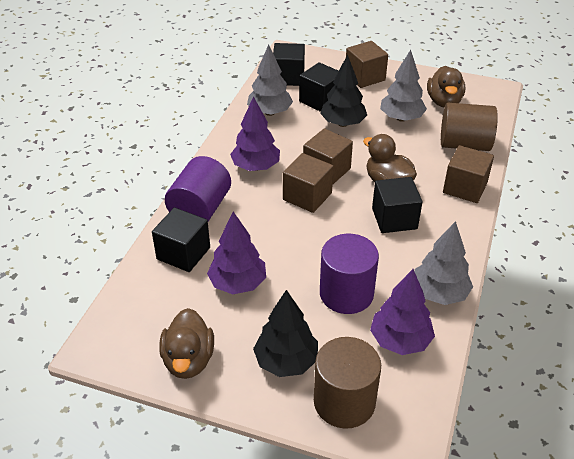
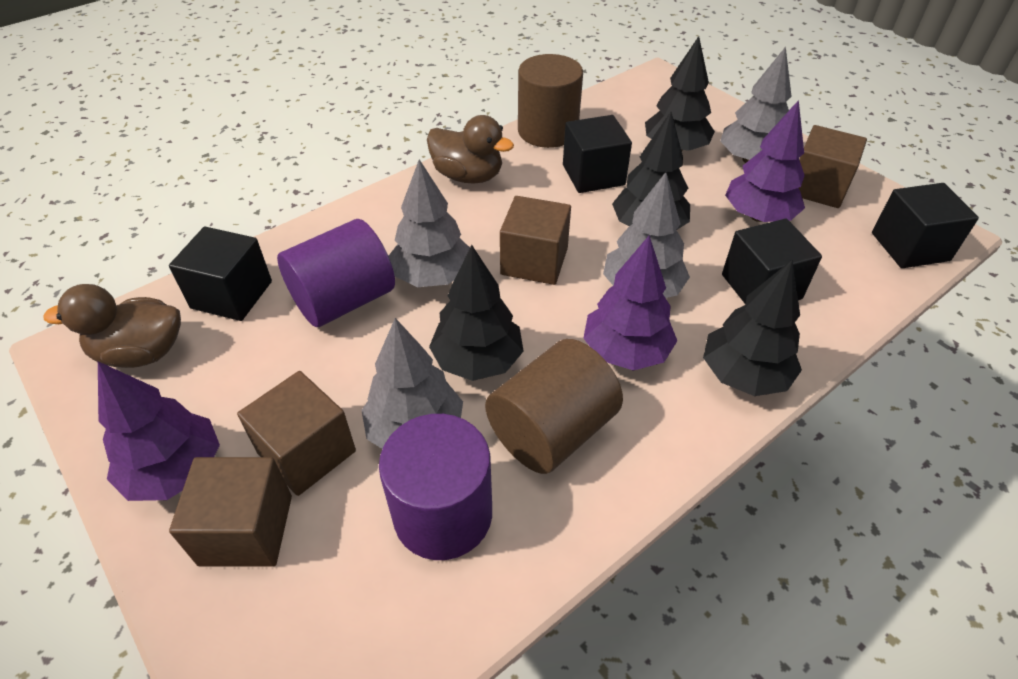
black tree: 2 -> 4
brown duck: 3 -> 2
grey tree: 3 -> 4

